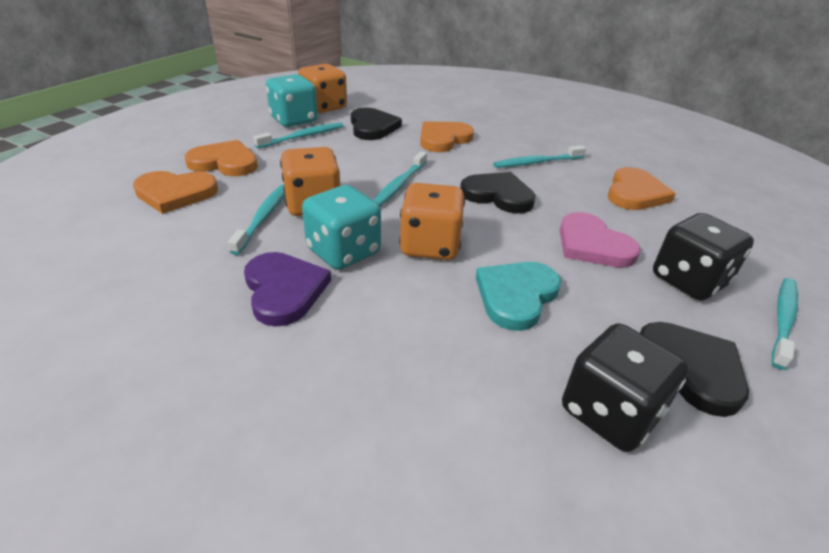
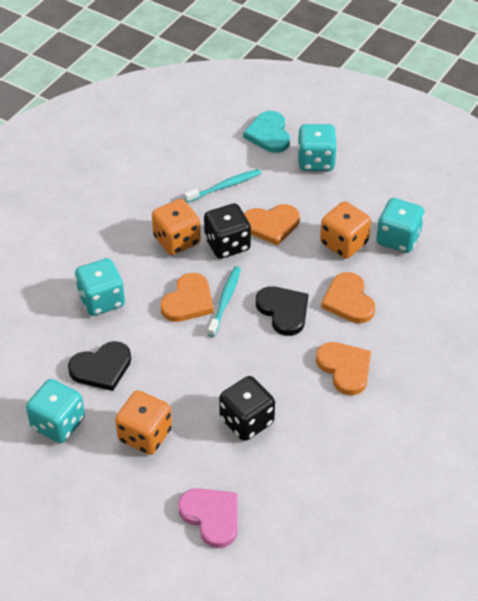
black heart: 3 -> 2
purple heart: 1 -> 0
turquoise dice: 2 -> 4
turquoise toothbrush: 5 -> 2

